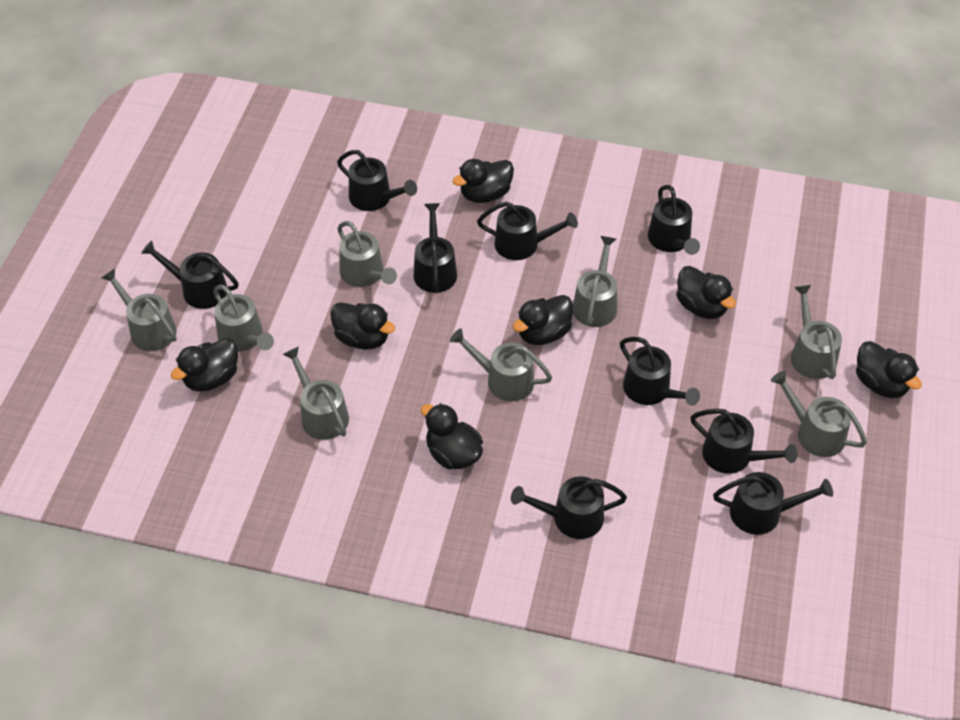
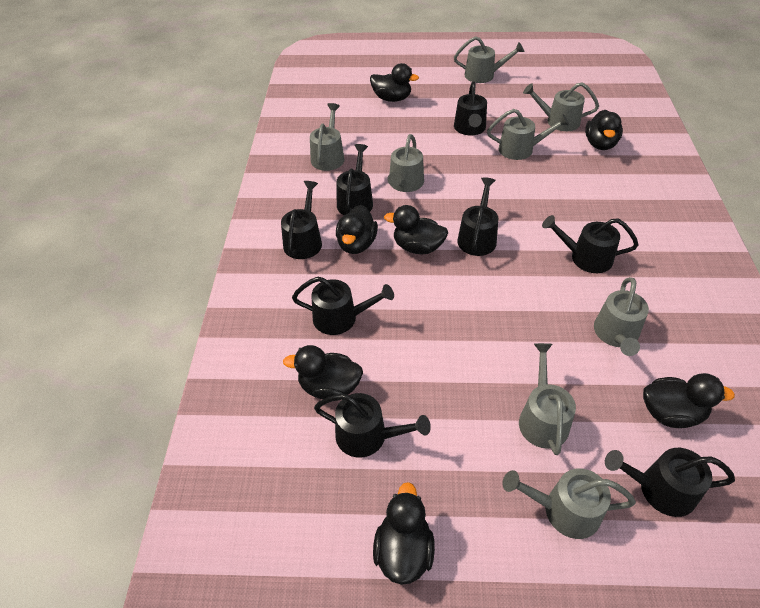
black watering can: 9 -> 8

